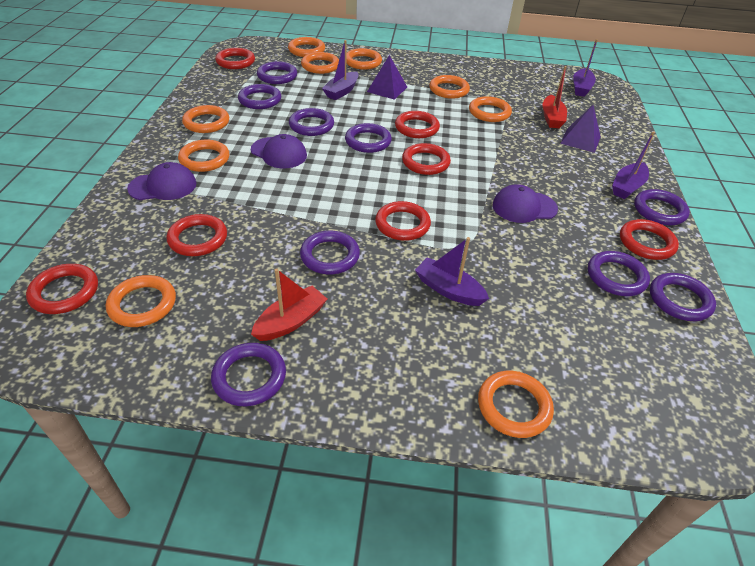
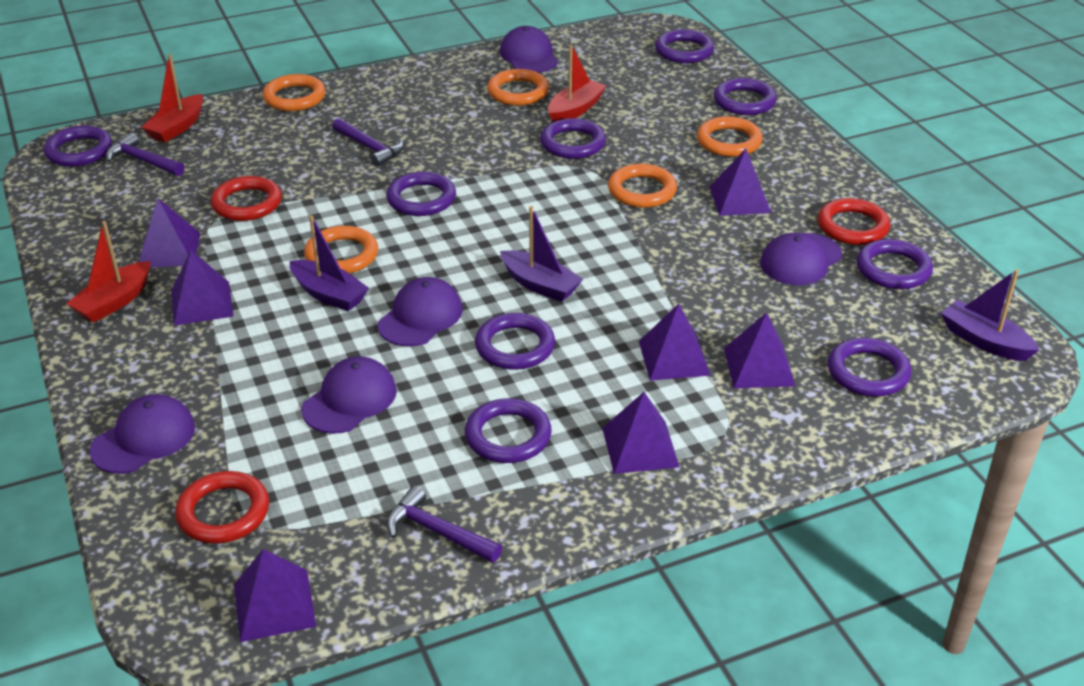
orange ring: 9 -> 5
purple boat: 4 -> 3
purple cap: 3 -> 5
purple hammer: 0 -> 3
purple pyramid: 2 -> 7
red boat: 2 -> 3
red ring: 7 -> 3

